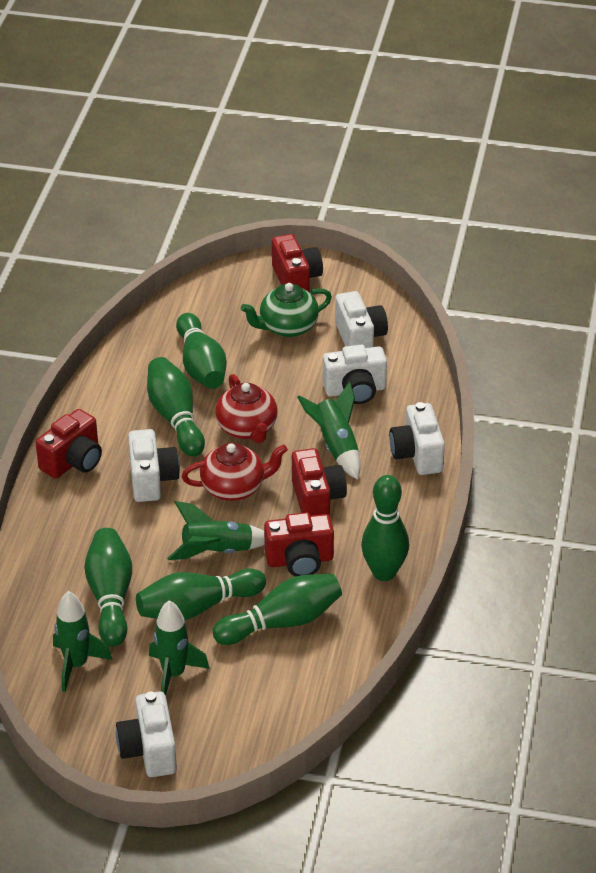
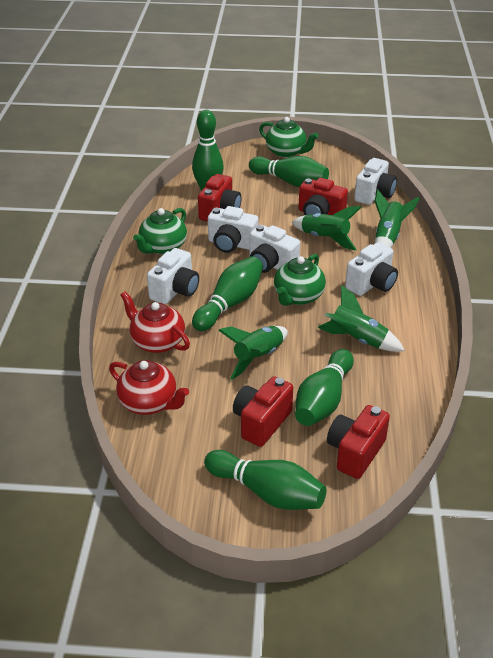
green bowling pin: 6 -> 5
green teapot: 1 -> 3

